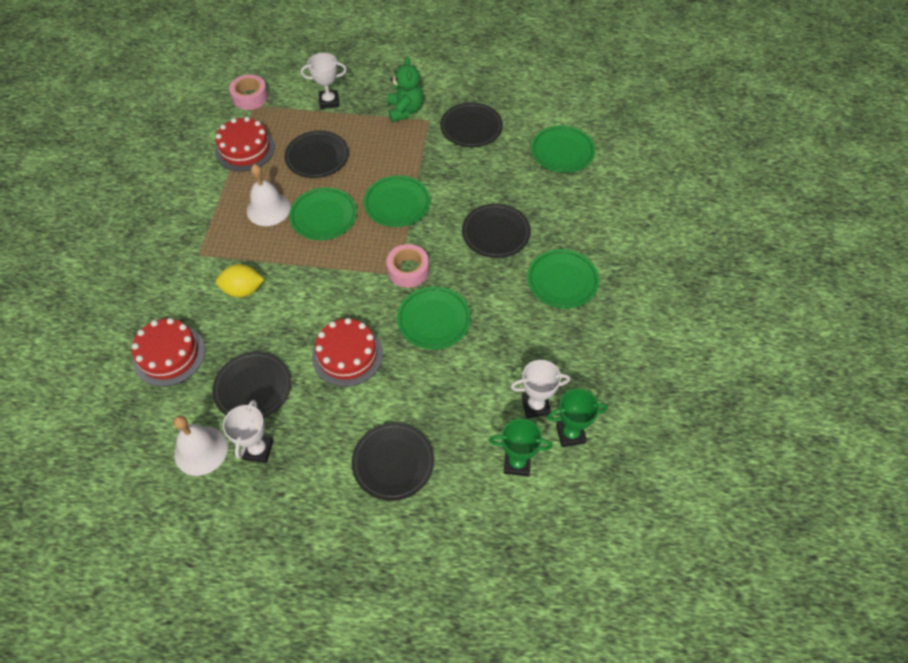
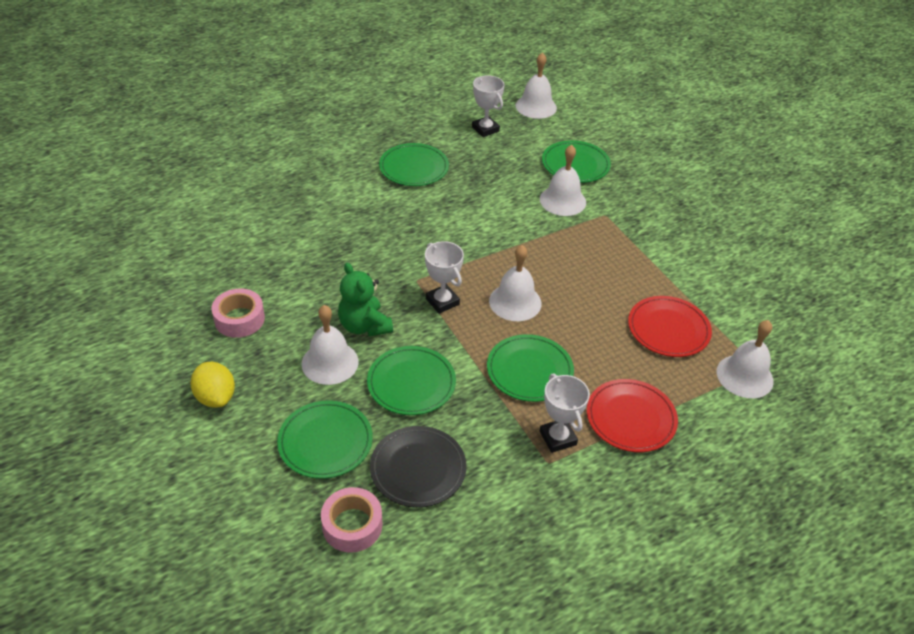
black plate: 5 -> 1
green trophy: 2 -> 0
red cake: 3 -> 0
red plate: 0 -> 2
white bell: 2 -> 5

